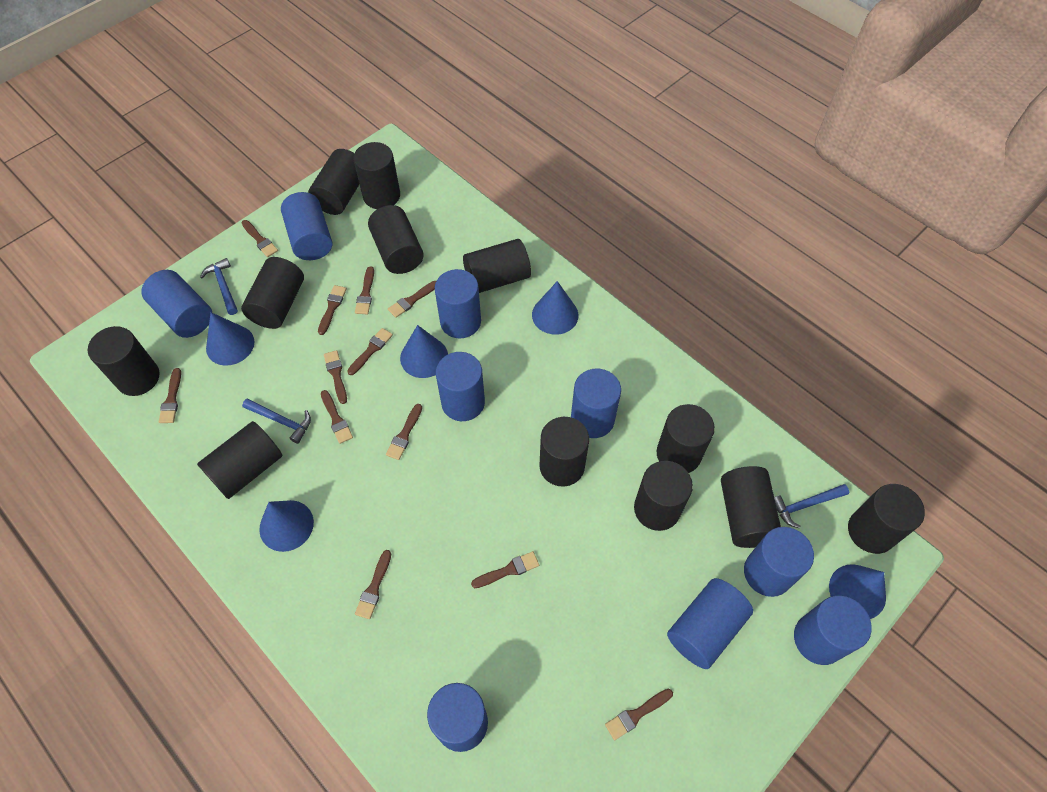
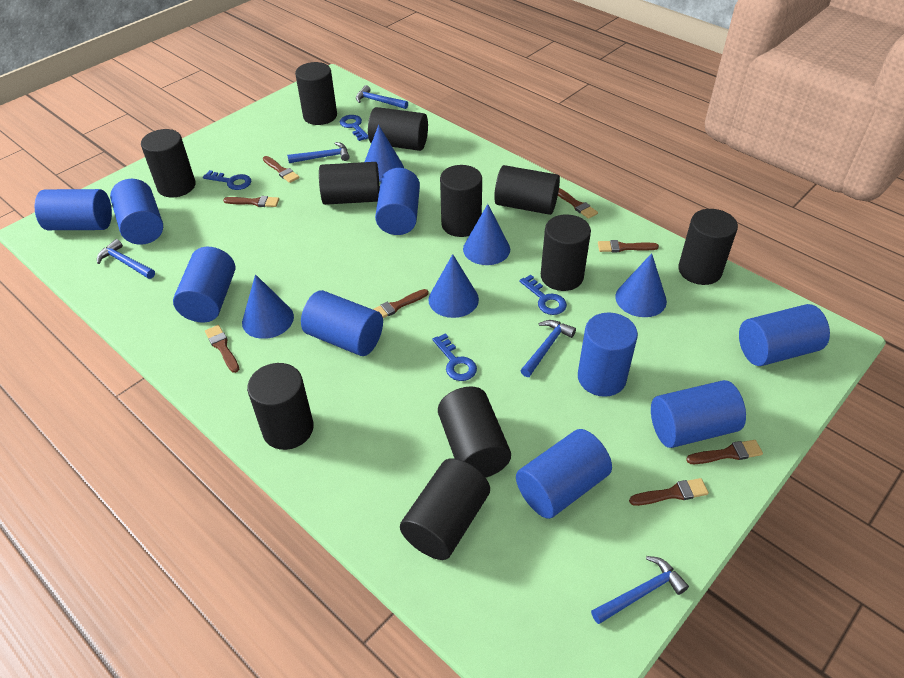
black cylinder: 12 -> 11
blue hammer: 3 -> 5
blue key: 0 -> 4
brown brush: 12 -> 8

